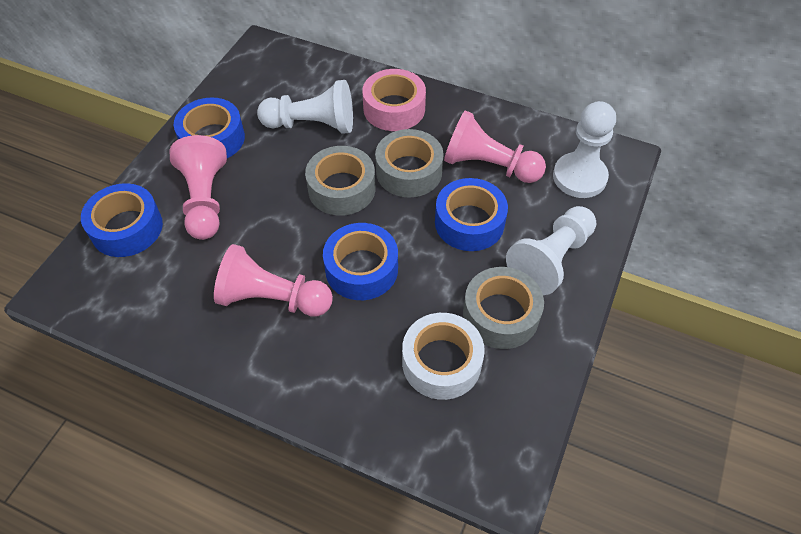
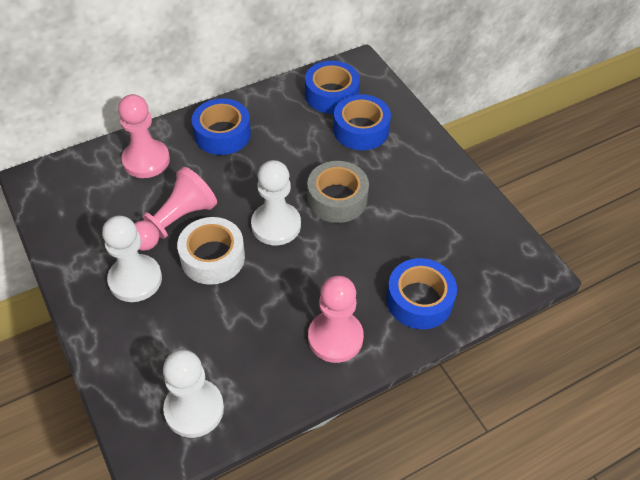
grey tape: 3 -> 1
pink tape: 1 -> 0

